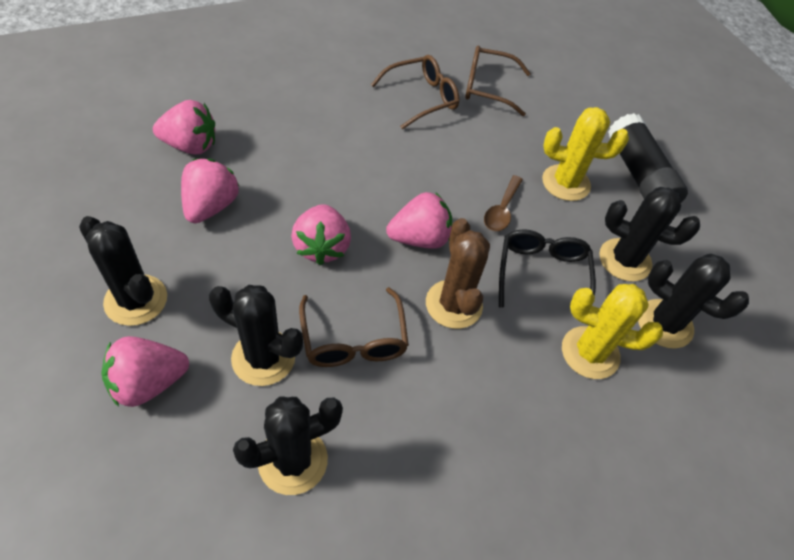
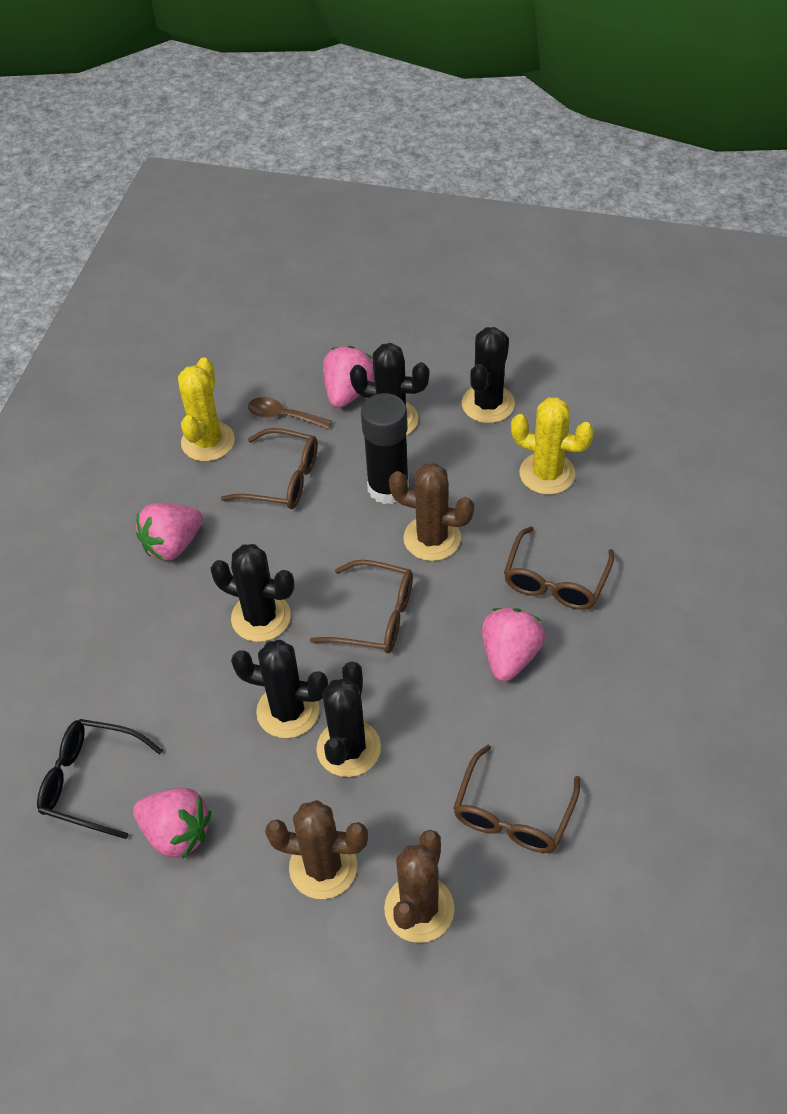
brown cactus: 1 -> 3
brown glasses: 3 -> 4
pink strawberry: 5 -> 4

